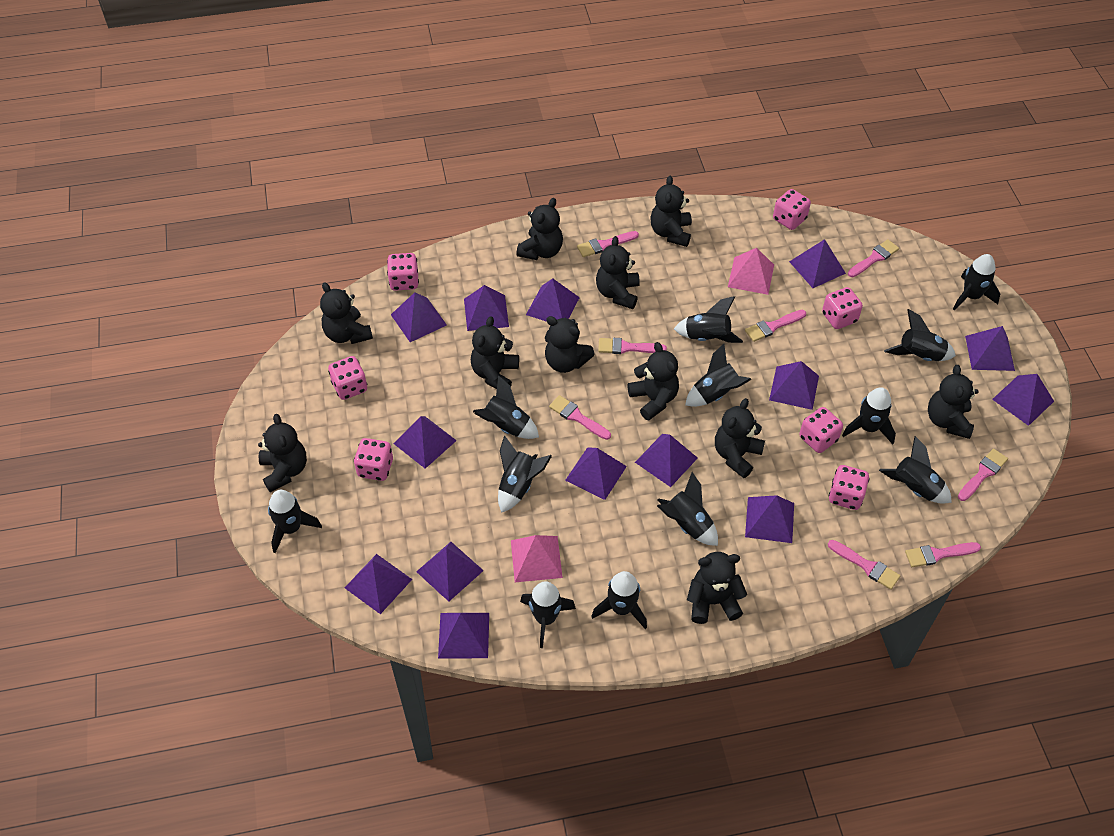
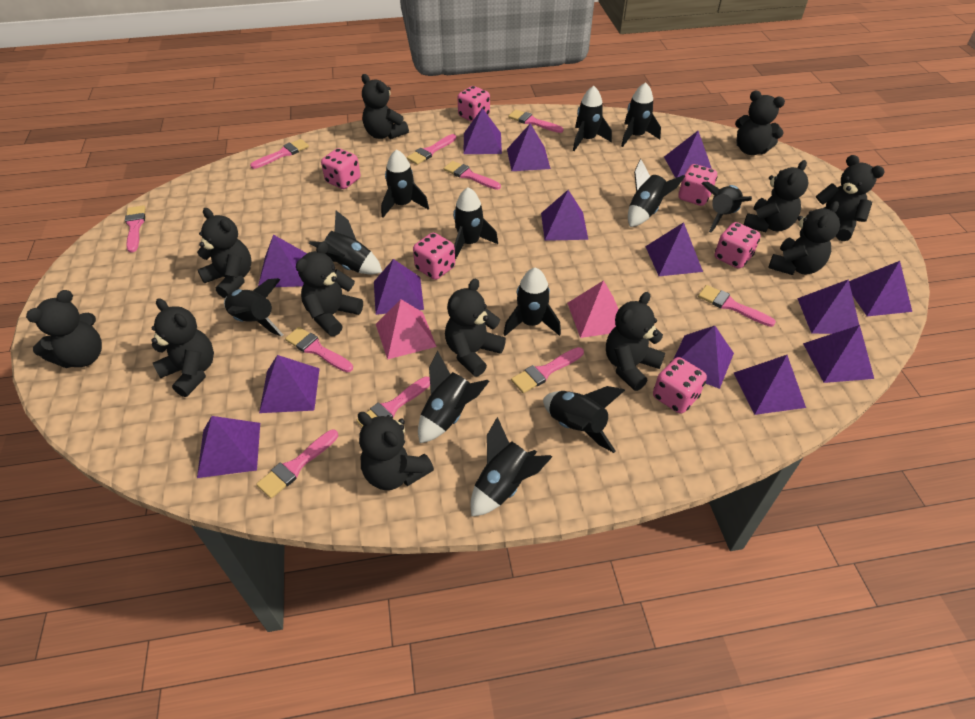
black teddy bear: 11 -> 12
pink brush: 8 -> 10
pink dice: 7 -> 6

